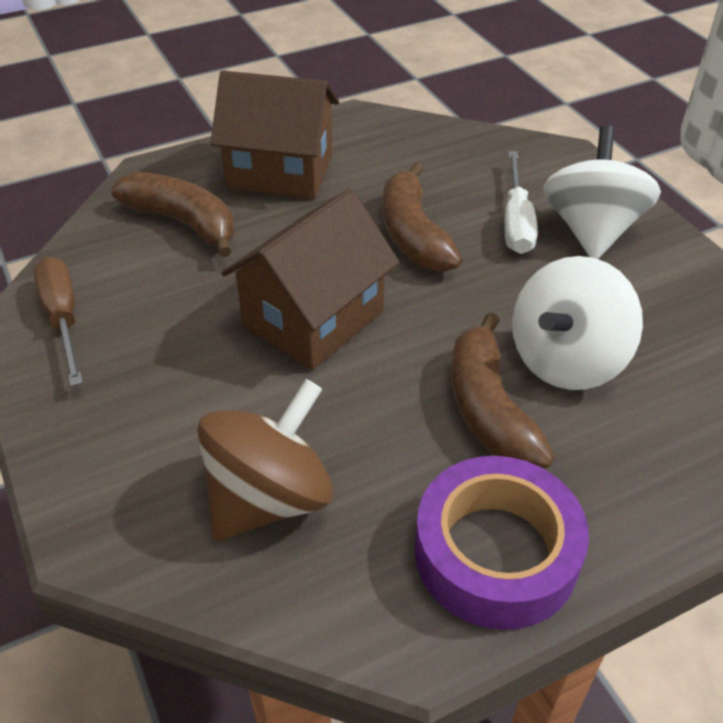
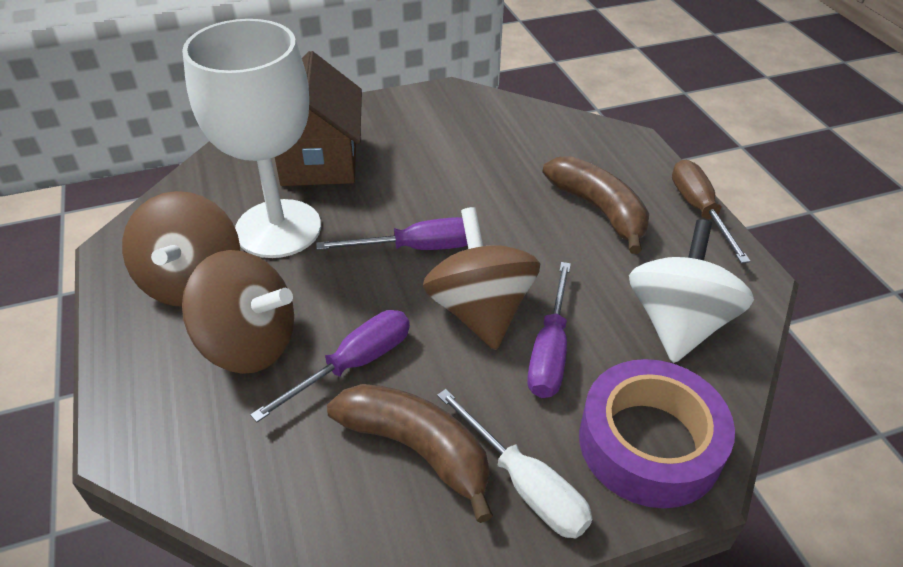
brown banana: 3 -> 2
brown house: 2 -> 1
brown spinning top: 1 -> 3
purple screwdriver: 0 -> 3
white goblet: 0 -> 1
white spinning top: 2 -> 1

